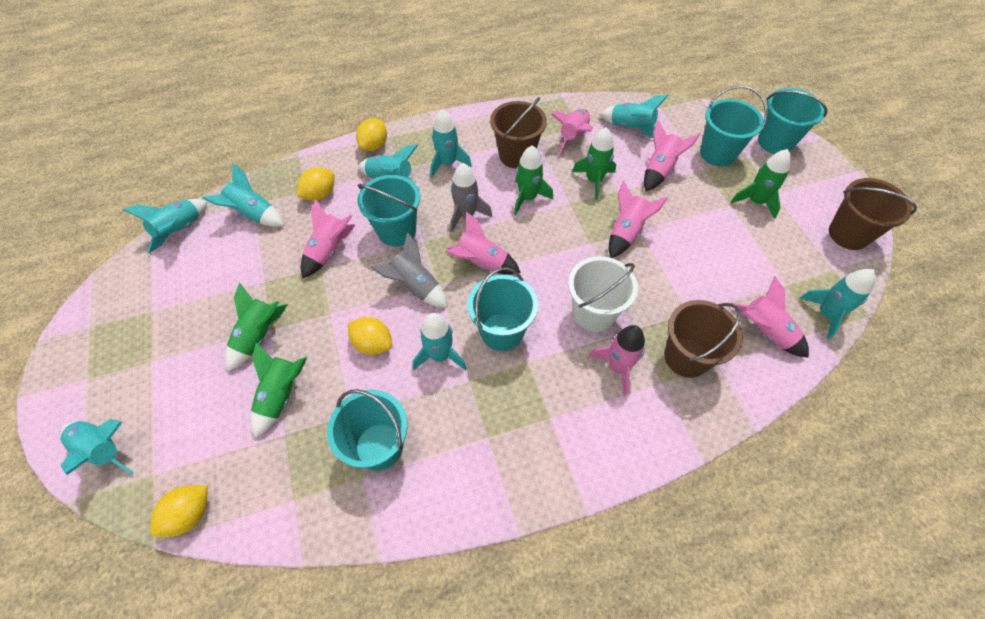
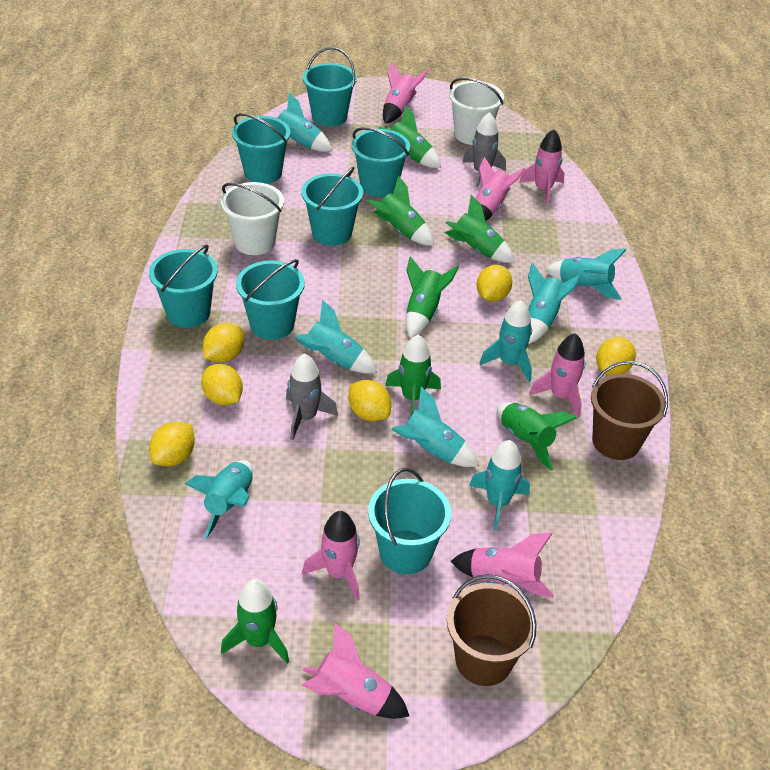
brown bucket: 3 -> 2
green rocket: 5 -> 7
turquoise bucket: 5 -> 7
white bucket: 1 -> 2
yellow lemon: 4 -> 6

